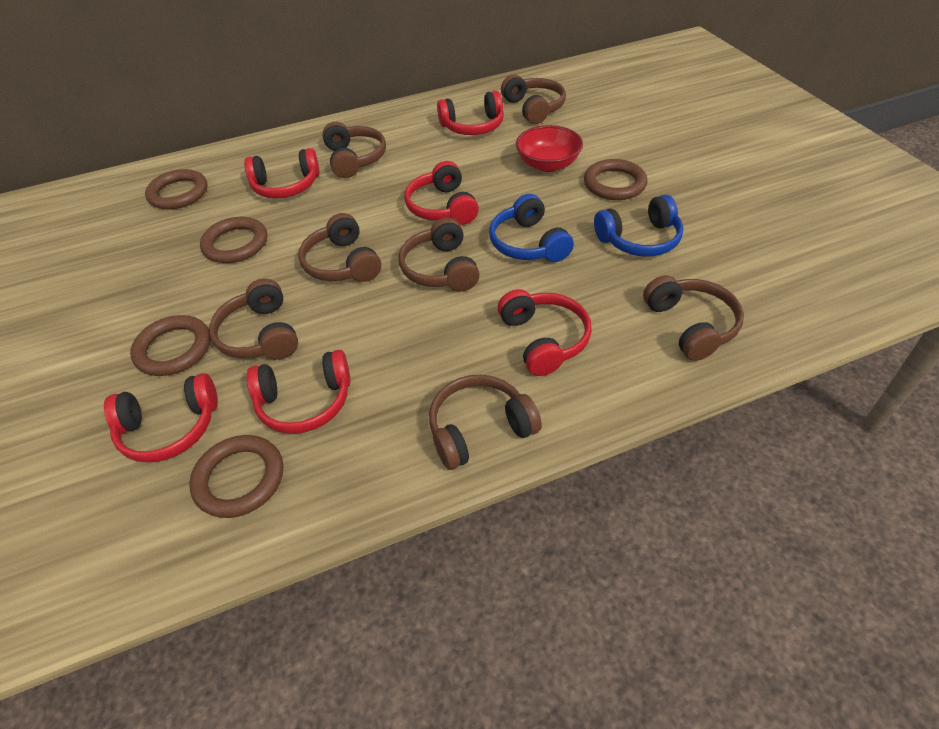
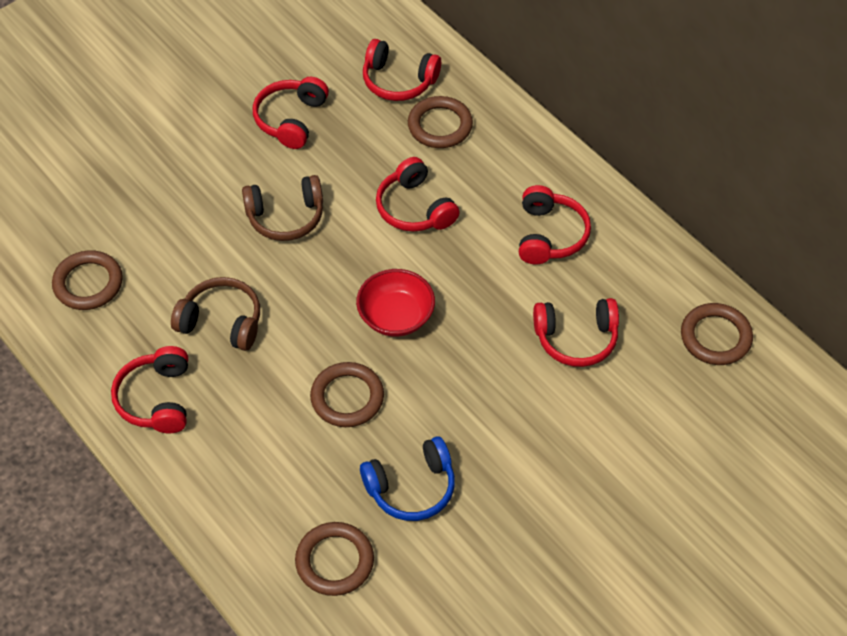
blue headphones: 2 -> 1
brown headphones: 7 -> 2

